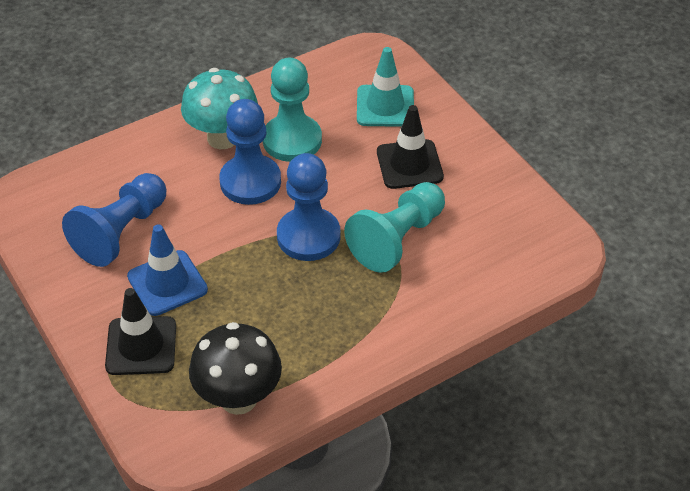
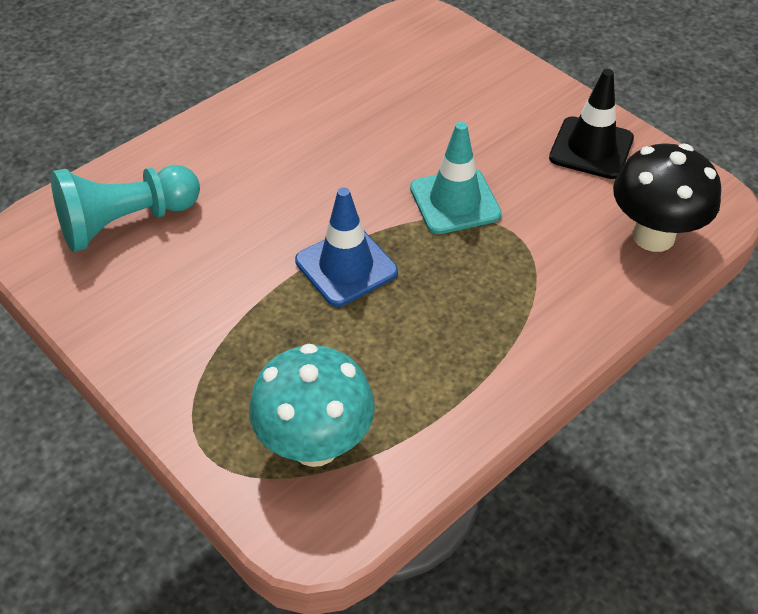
black traffic cone: 2 -> 1
blue pawn: 3 -> 0
turquoise pawn: 2 -> 1

